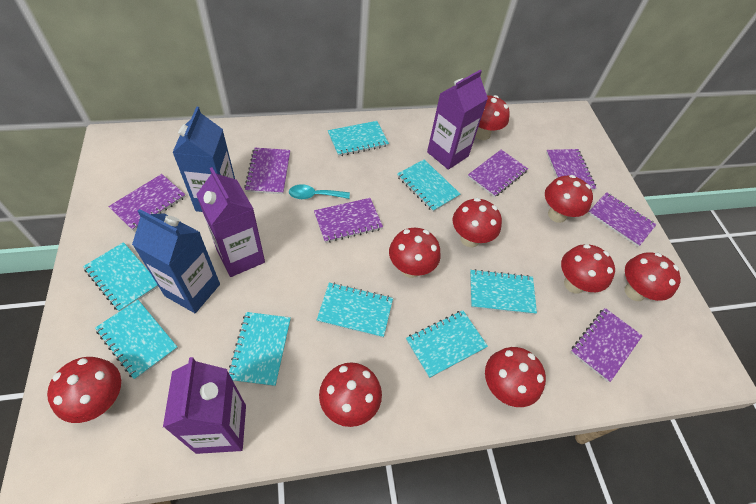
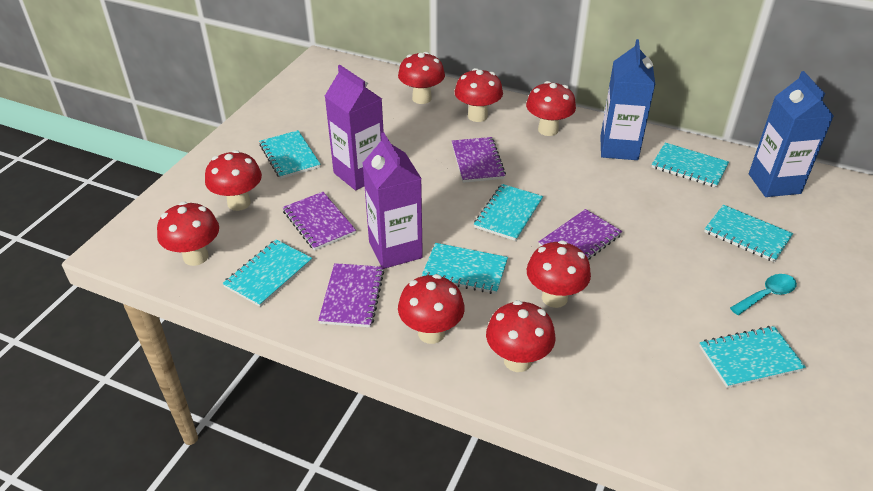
purple carton: 3 -> 2
purple notebook: 7 -> 4
red mushroom: 9 -> 8
turquoise notebook: 8 -> 7

